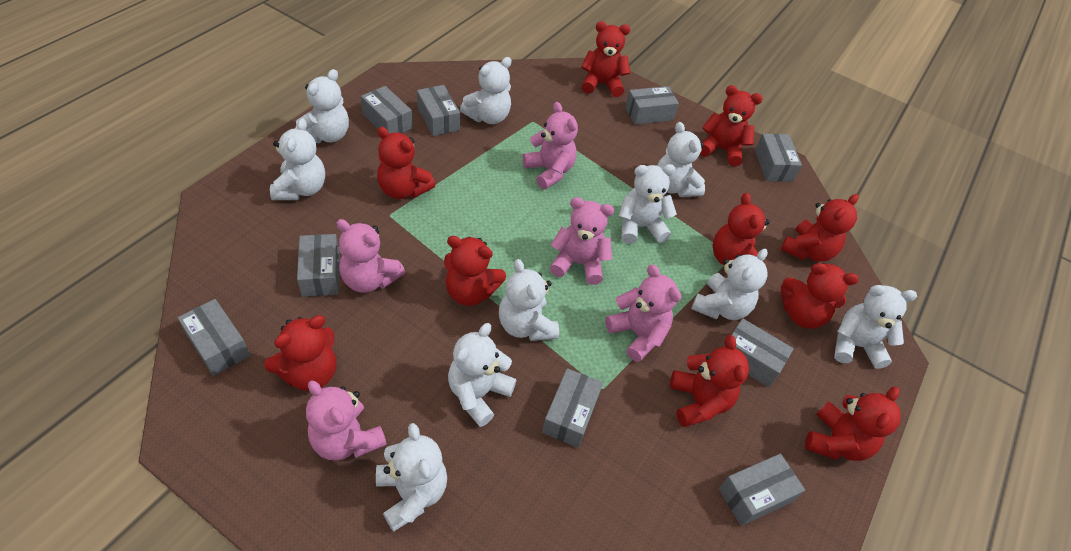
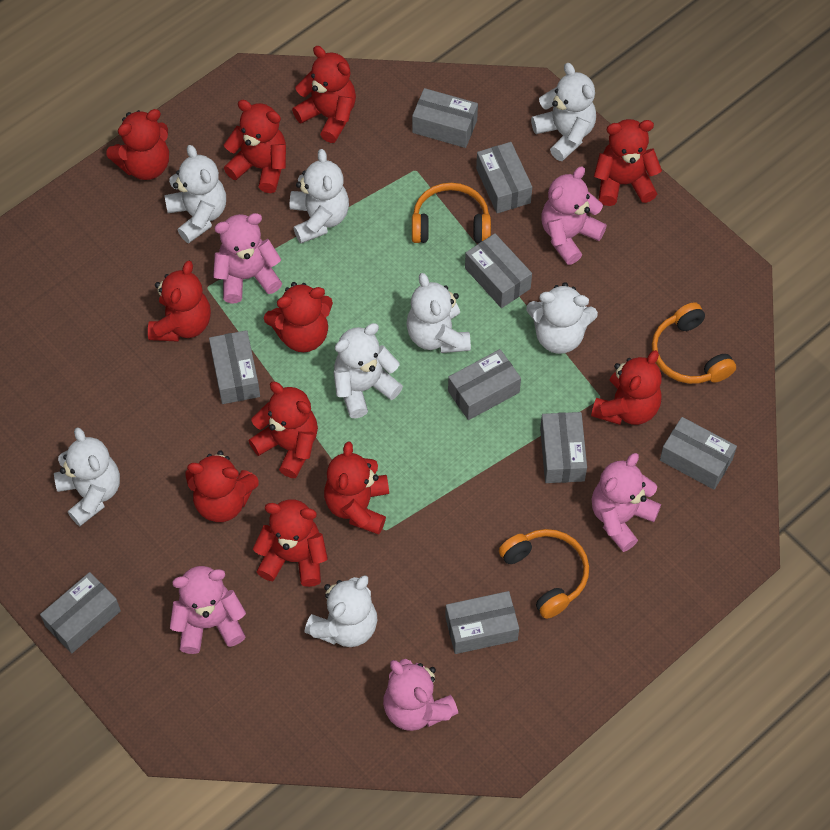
orange headphones: 0 -> 3
red teddy bear: 10 -> 11
white teddy bear: 10 -> 8

